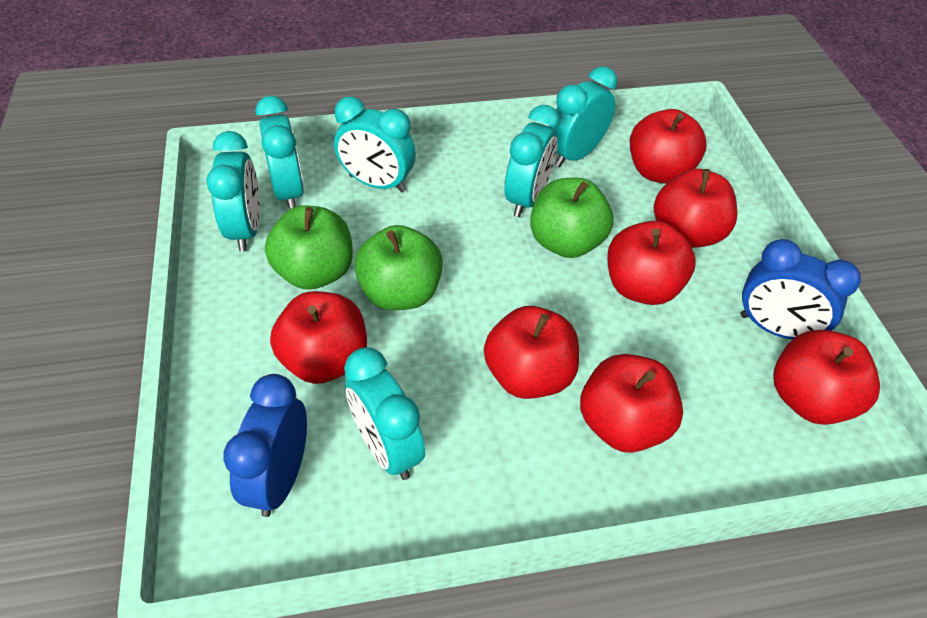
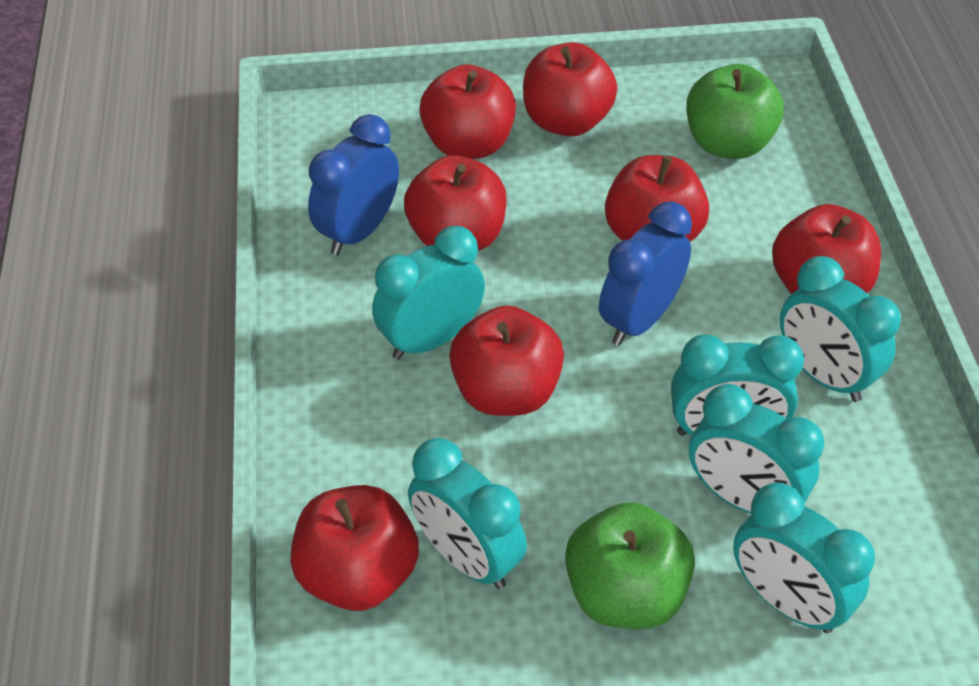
green apple: 3 -> 2

